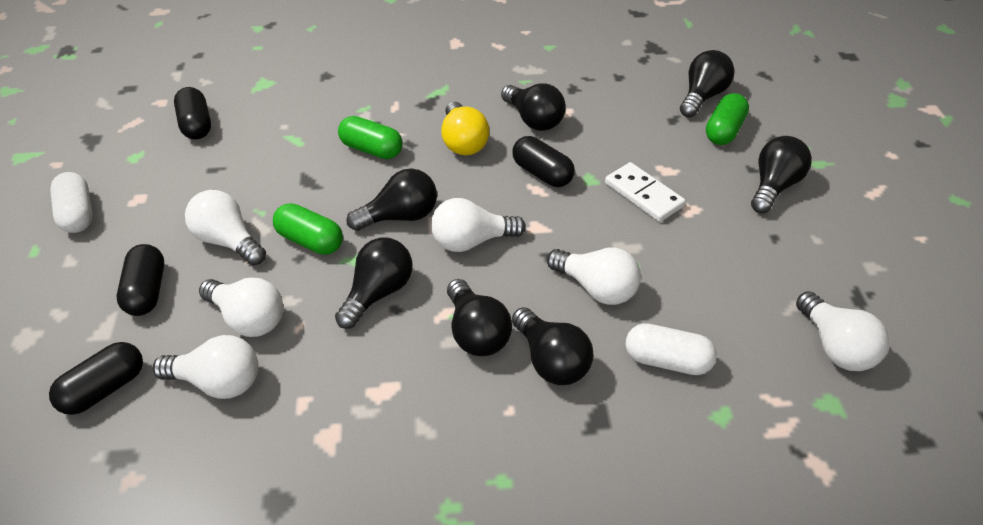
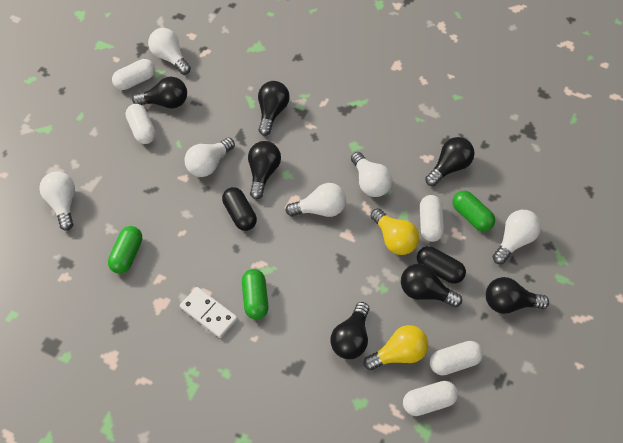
black capsule: 4 -> 2
white capsule: 2 -> 5
yellow light bulb: 1 -> 2

